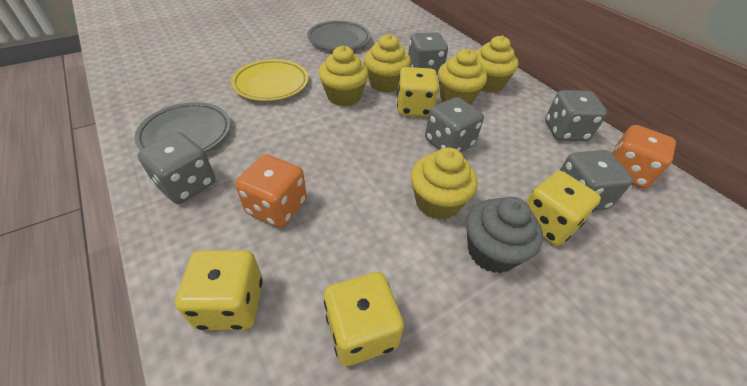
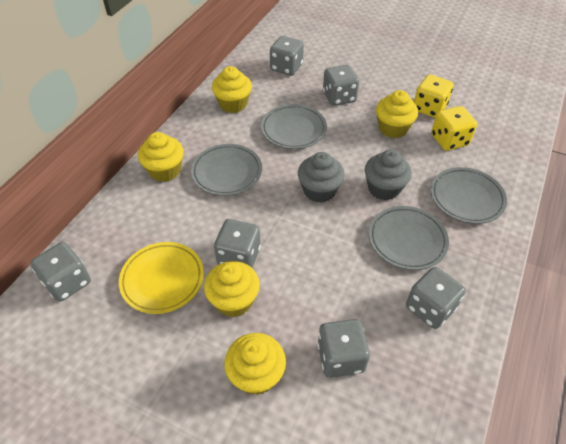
grey cupcake: 1 -> 2
grey dice: 5 -> 6
grey plate: 2 -> 4
orange dice: 2 -> 0
yellow dice: 4 -> 2

